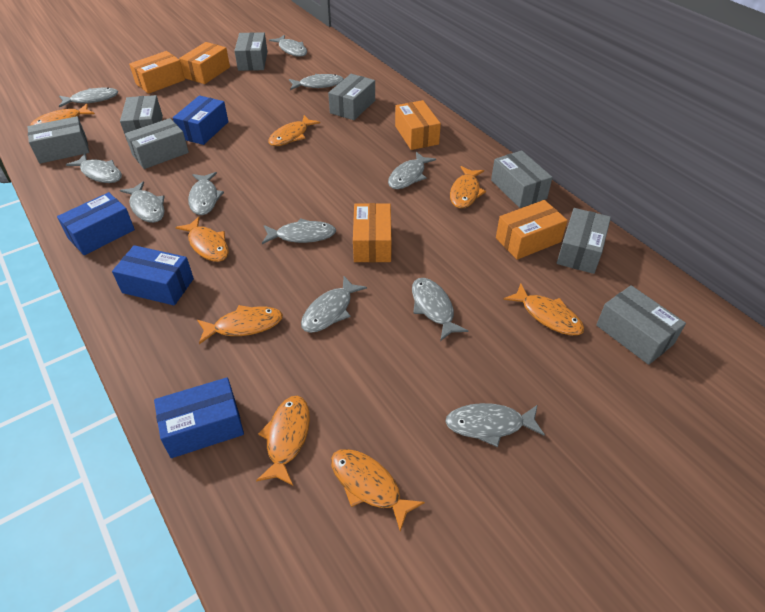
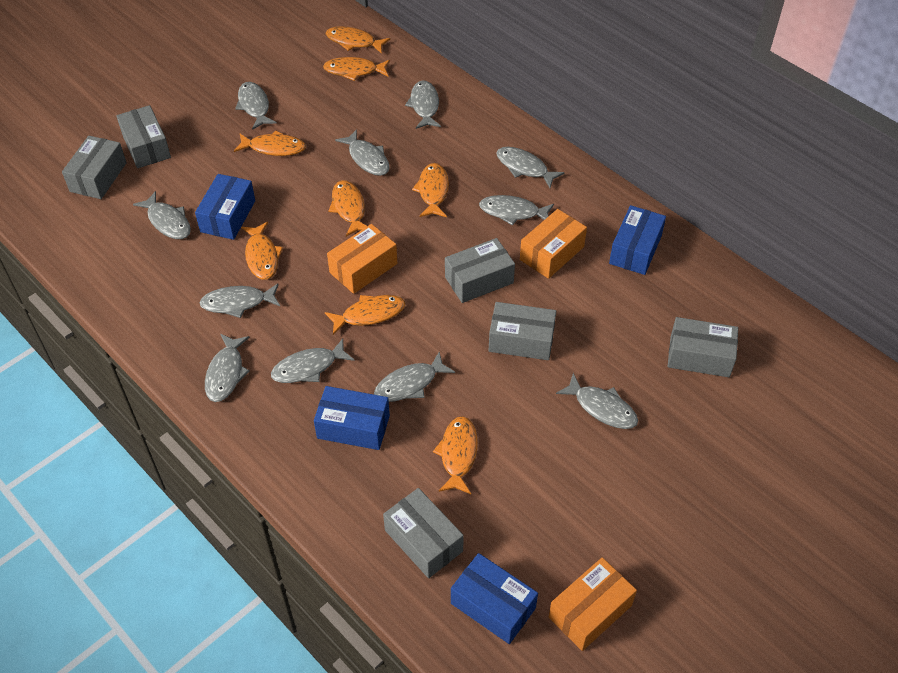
grey box: 8 -> 6
orange box: 5 -> 3

